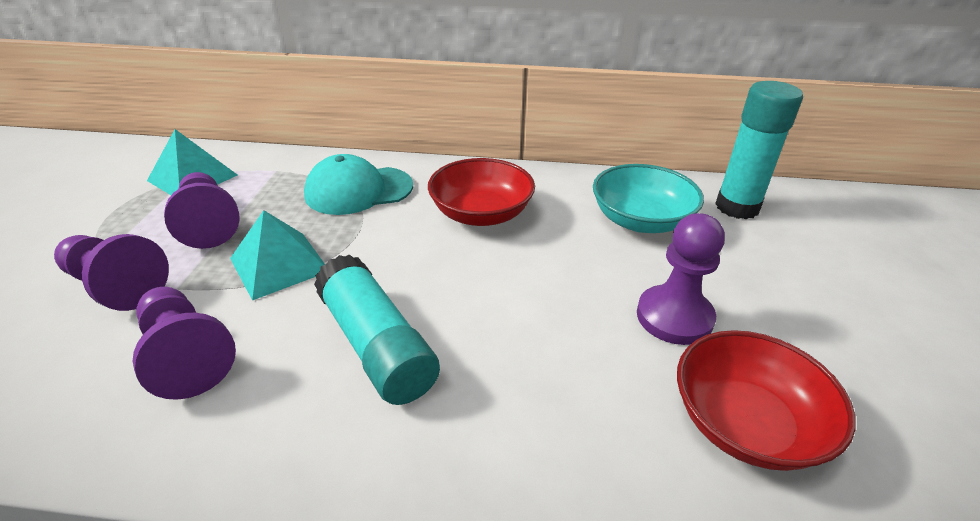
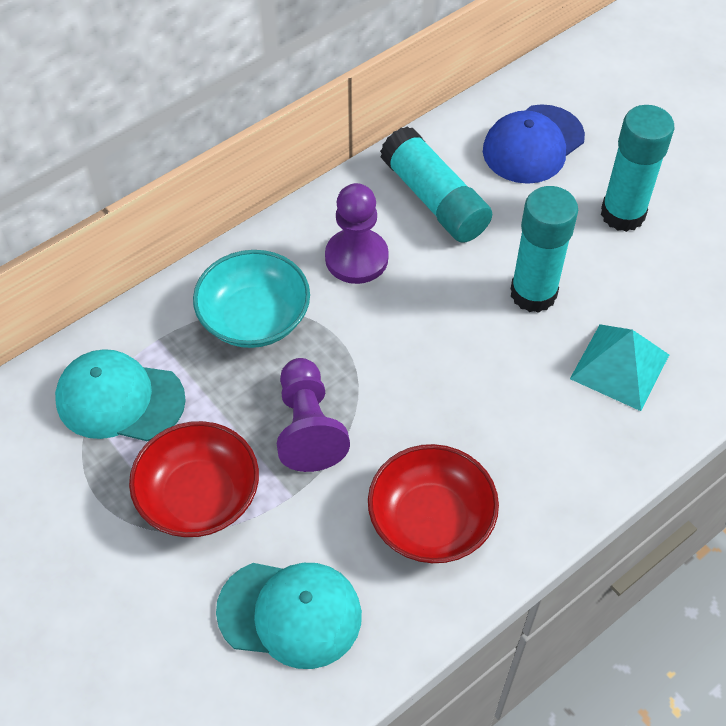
blue cap: 0 -> 1
purple pawn: 4 -> 2
turquoise cap: 1 -> 2
turquoise glue stick: 2 -> 3
turquoise pyramid: 2 -> 1

